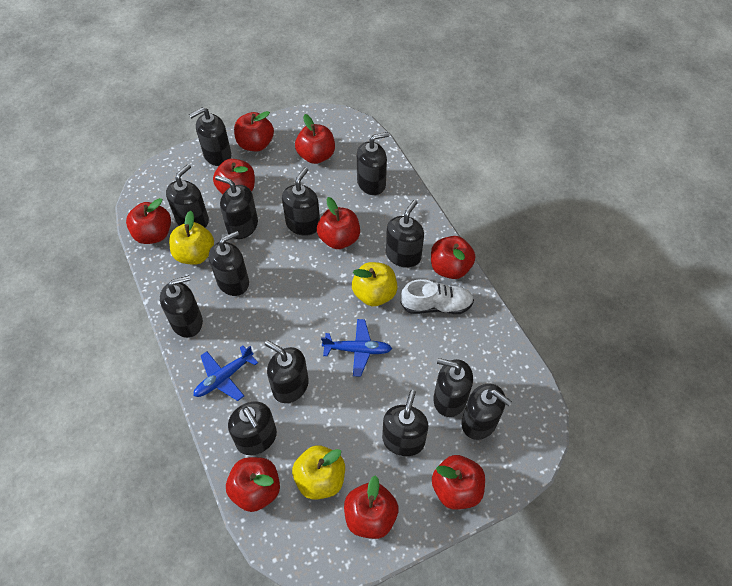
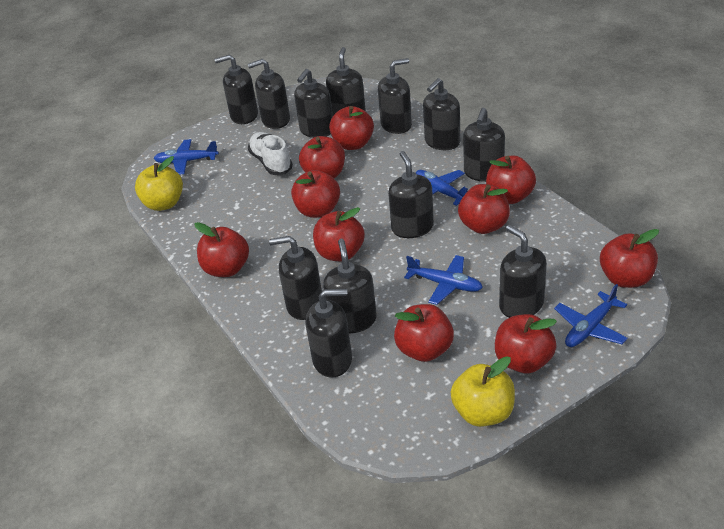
black soap dispenser: 13 -> 12
blue plane: 2 -> 4
red apple: 9 -> 10
yellow apple: 3 -> 2

